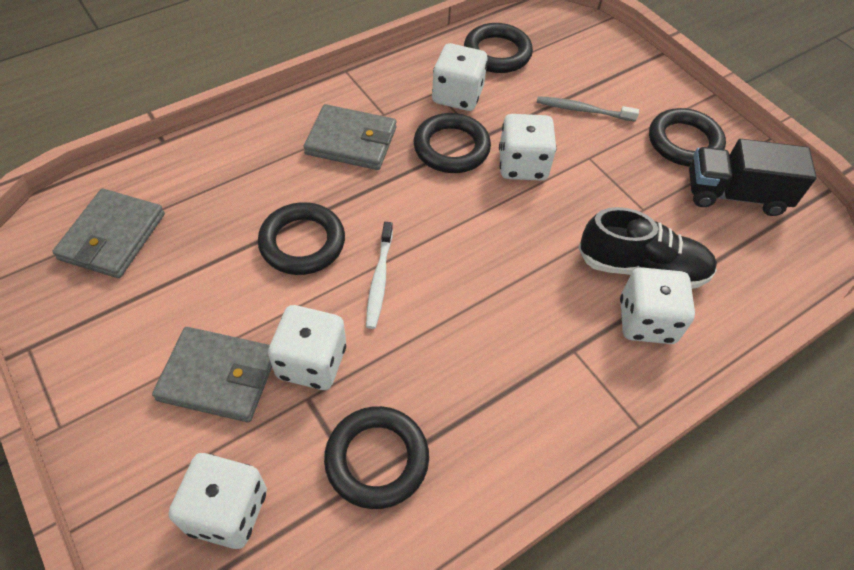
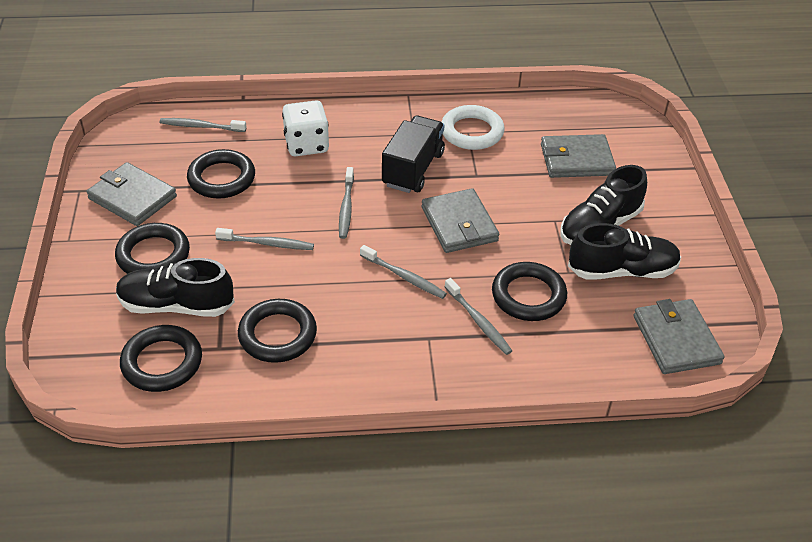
black shoe: 1 -> 3
grey toothbrush: 1 -> 5
grey wallet: 3 -> 4
white dice: 5 -> 1
white ring: 0 -> 1
white toothbrush: 1 -> 0

